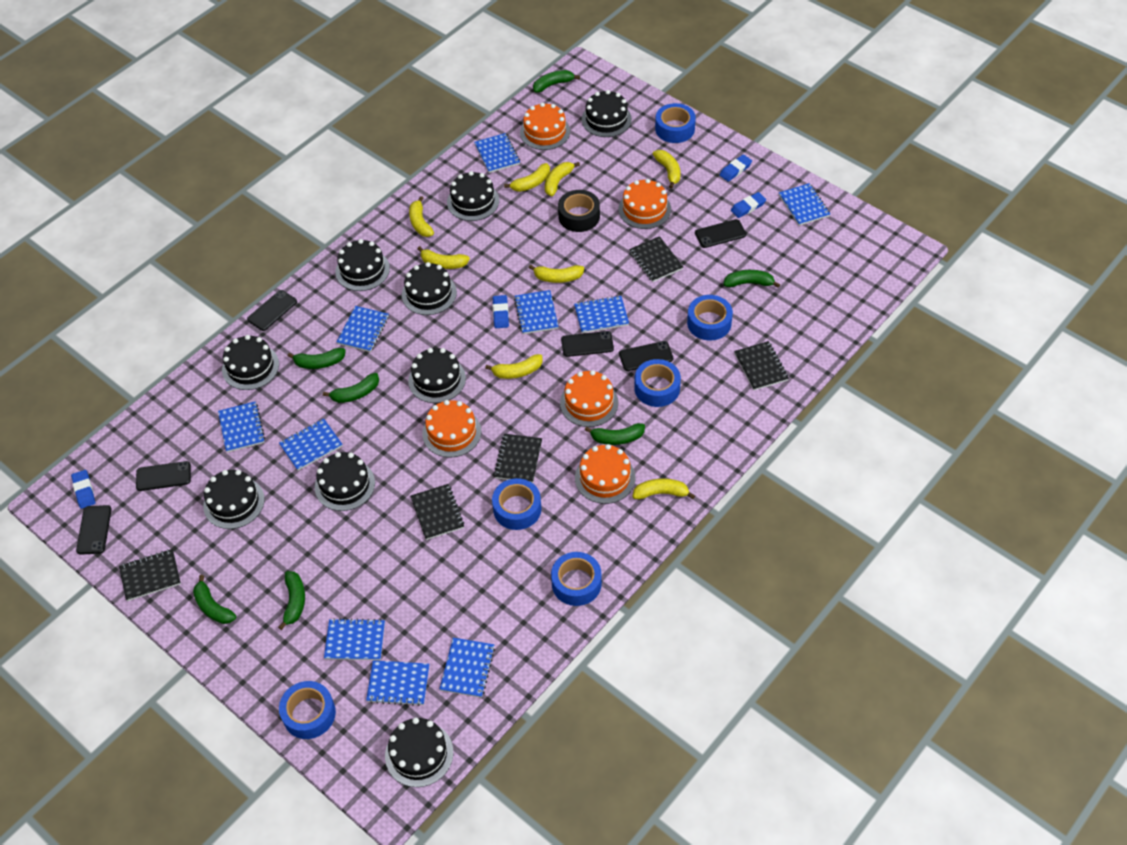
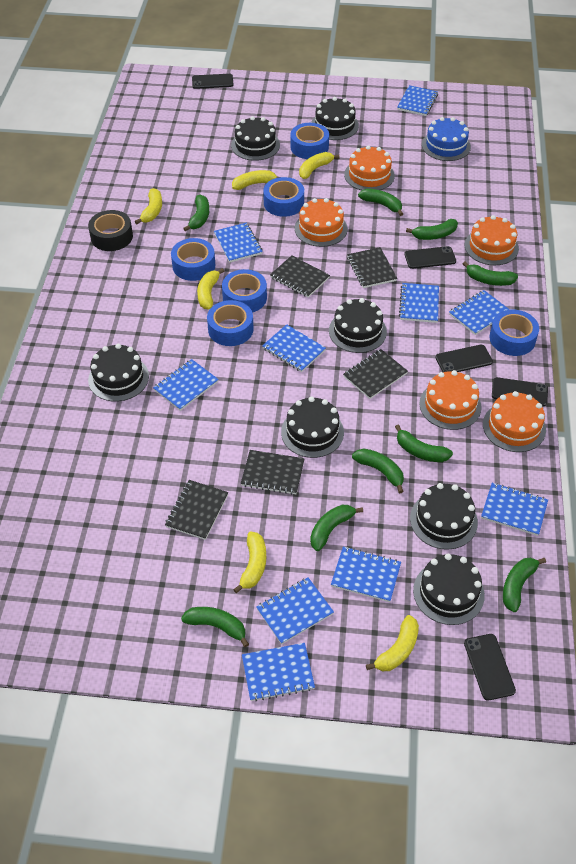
black cake: 9 -> 7
black phone: 6 -> 5
blue cake: 0 -> 1
blue eraser: 4 -> 0
green banana: 7 -> 9
yellow banana: 8 -> 6

